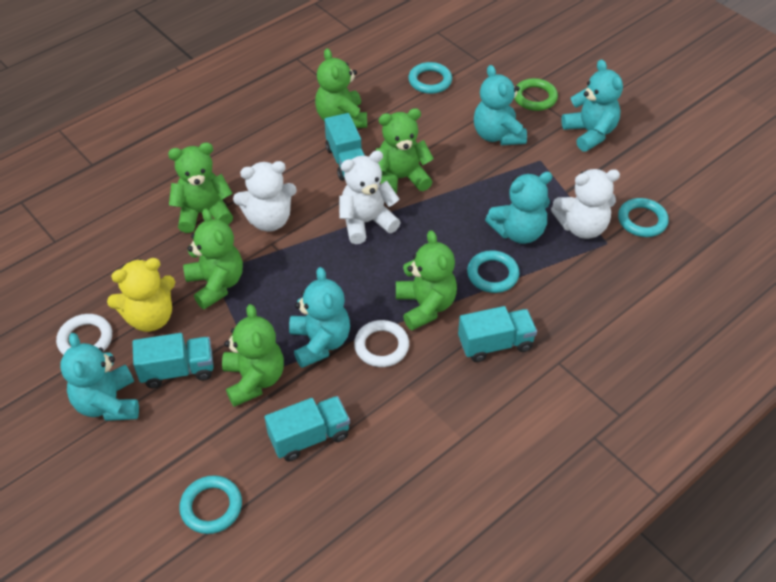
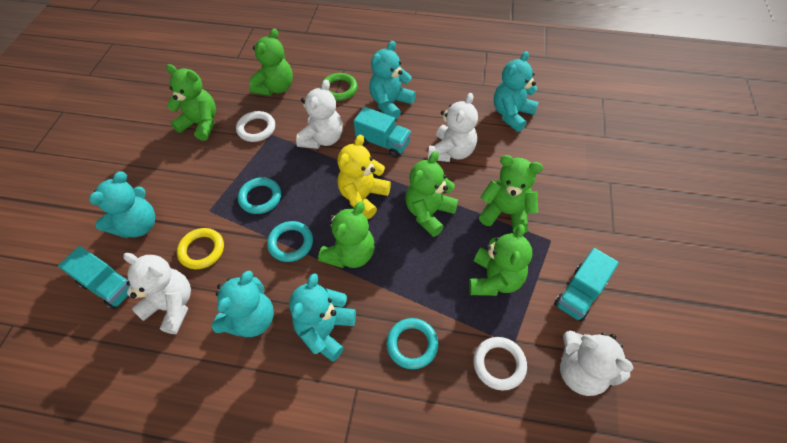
turquoise ring: 4 -> 3
turquoise truck: 4 -> 3
white teddy bear: 3 -> 4
yellow ring: 0 -> 1

